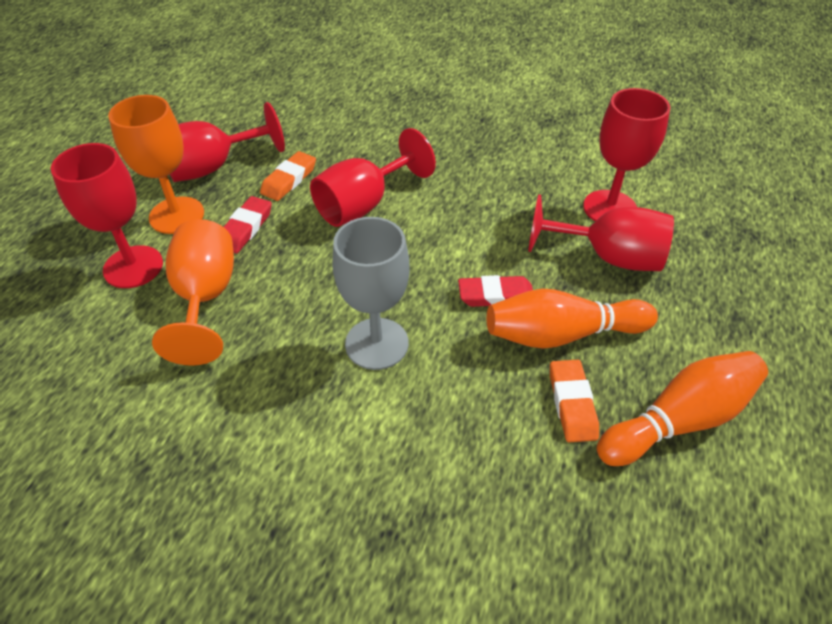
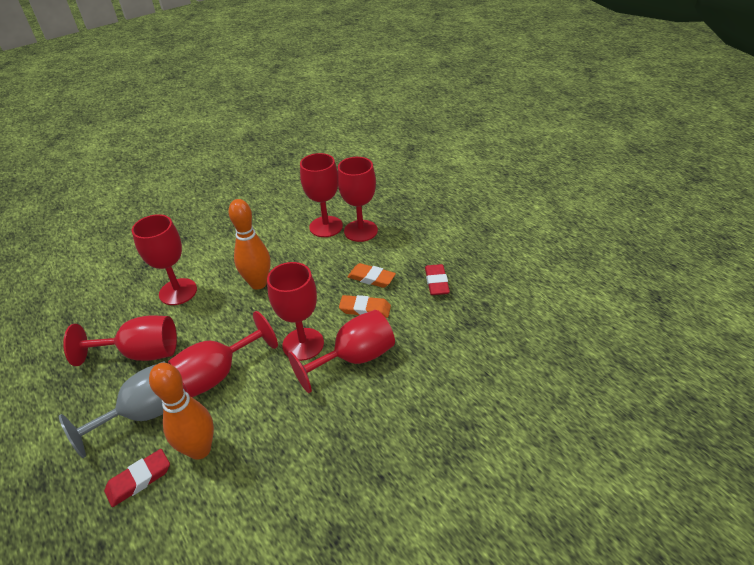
orange goblet: 2 -> 0
red goblet: 5 -> 7

